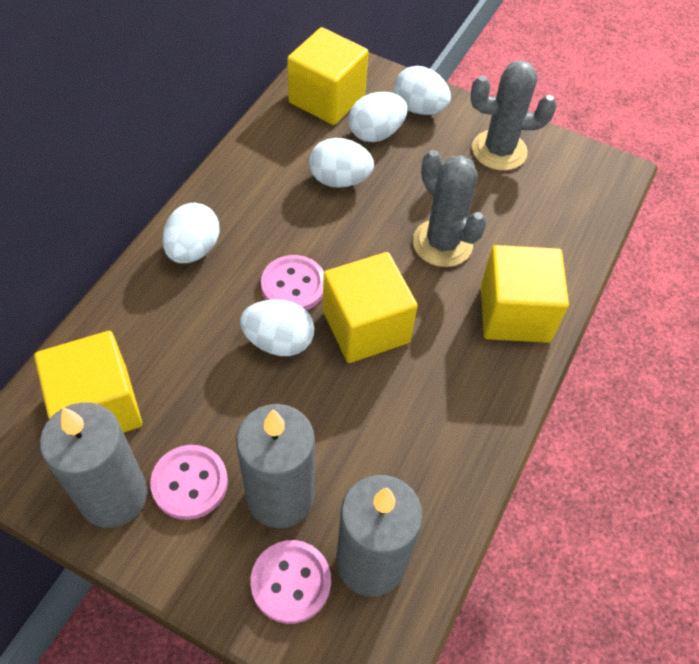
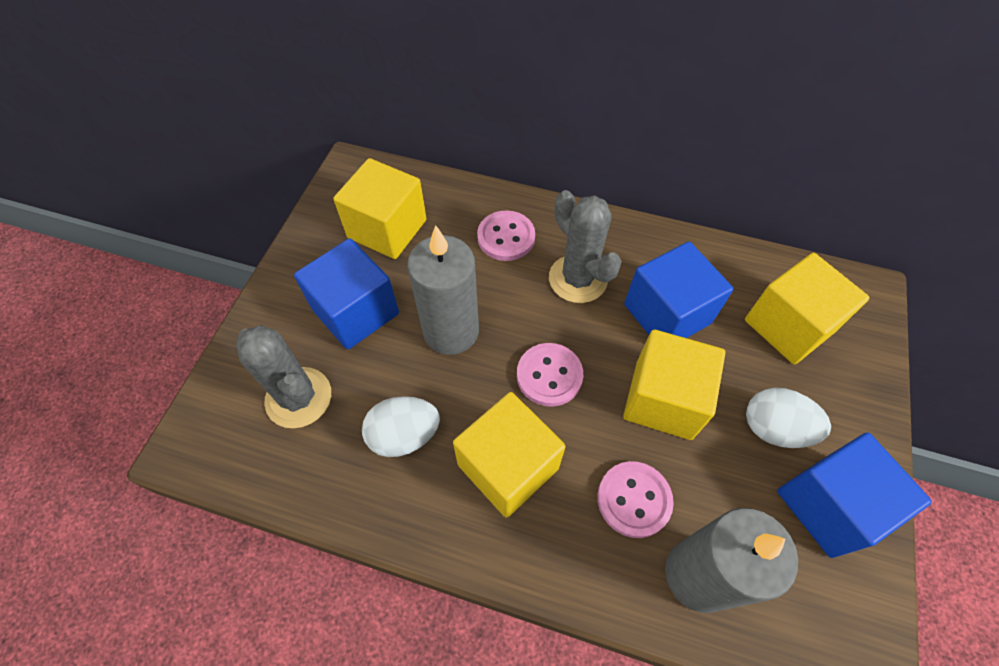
blue cube: 0 -> 3
grey candle: 3 -> 2
white egg: 5 -> 2

